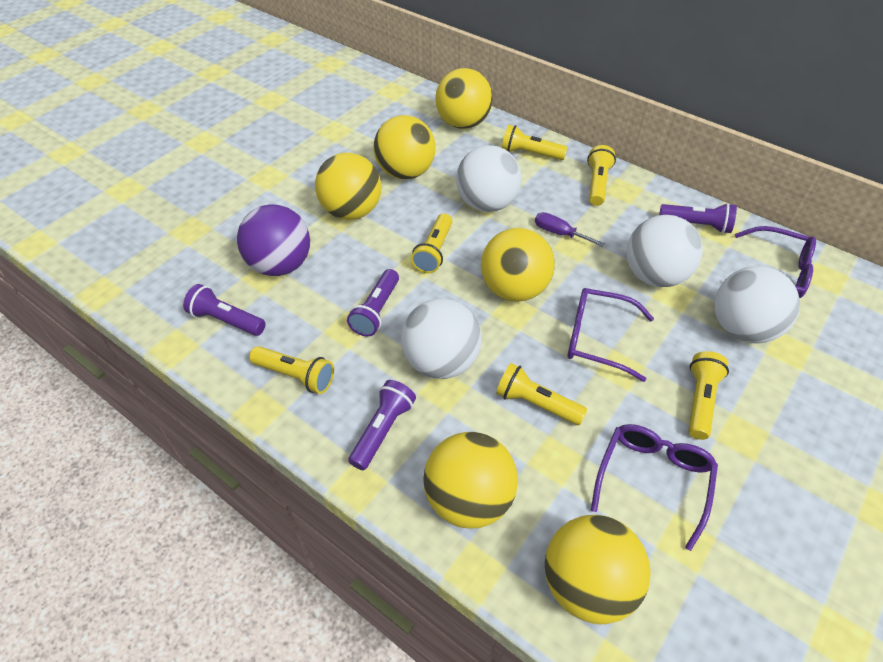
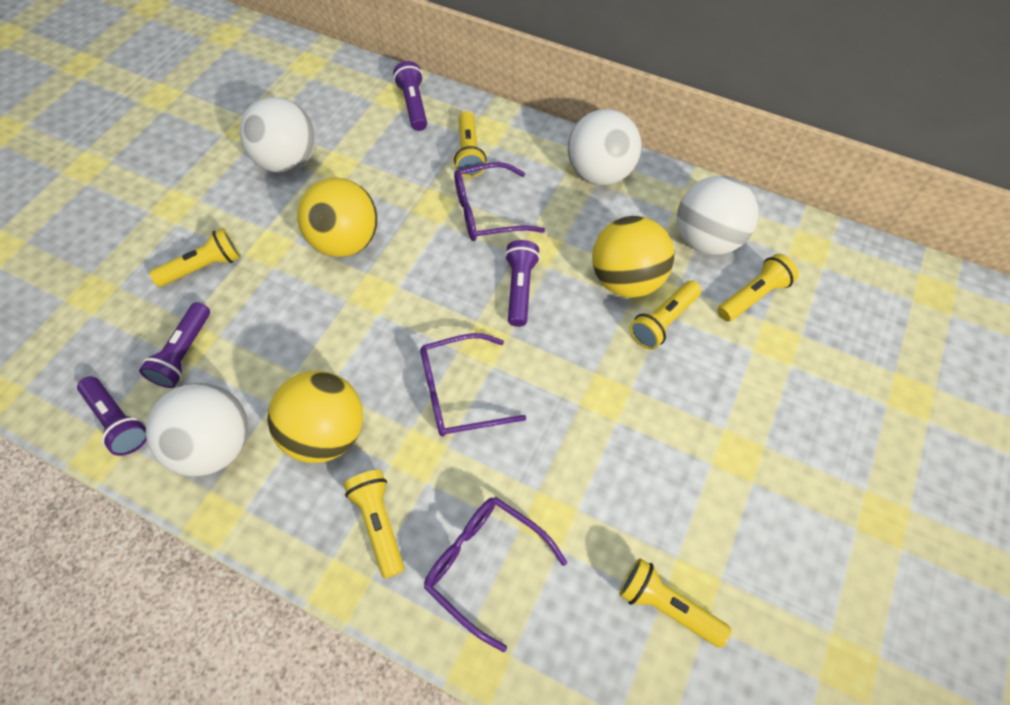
purple ball: 1 -> 0
purple screwdriver: 1 -> 0
yellow ball: 6 -> 3

